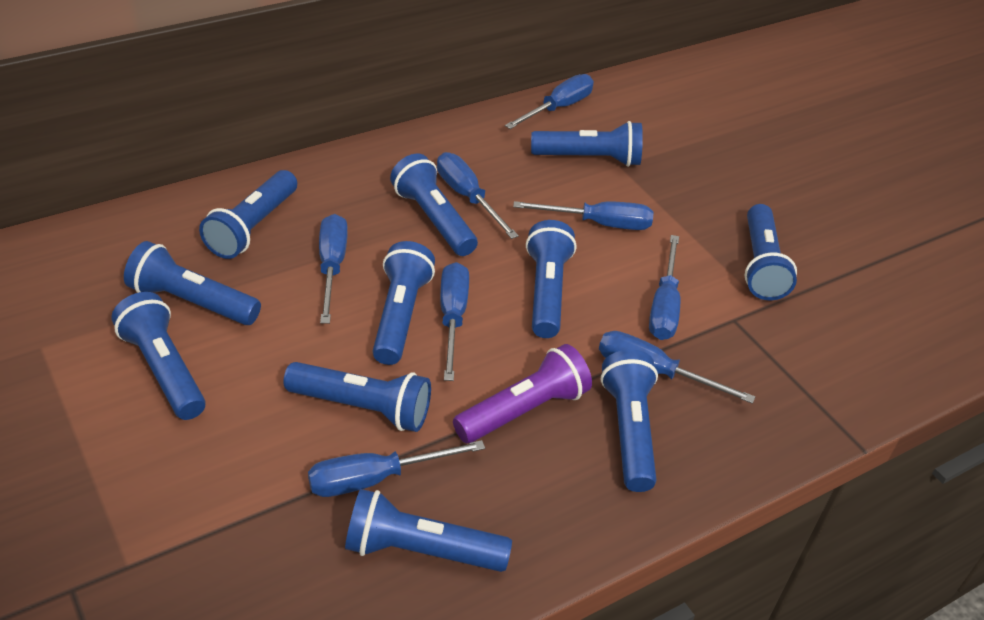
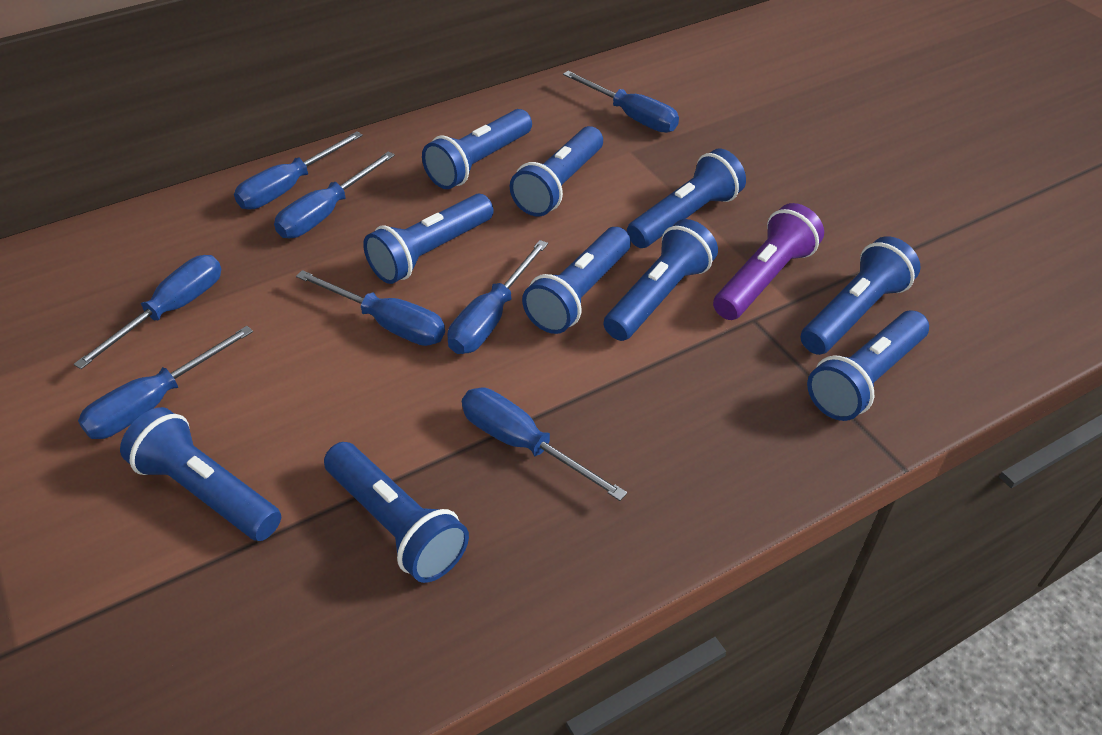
blue flashlight: 11 -> 10

